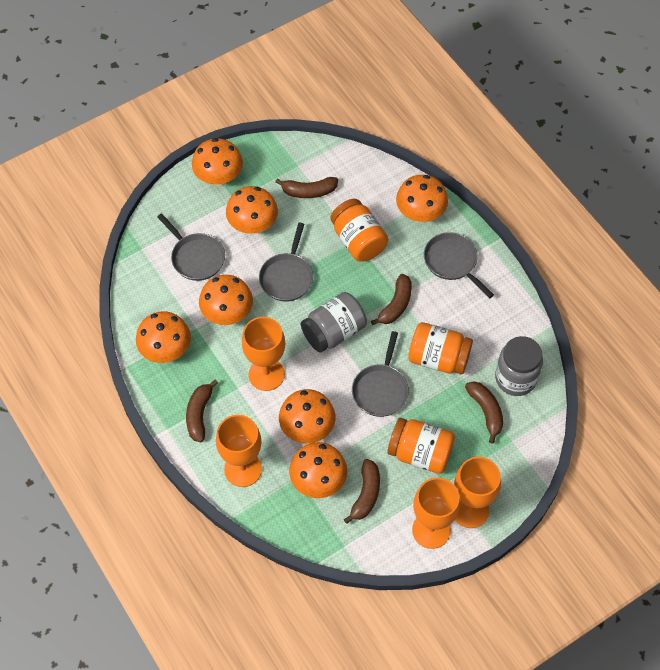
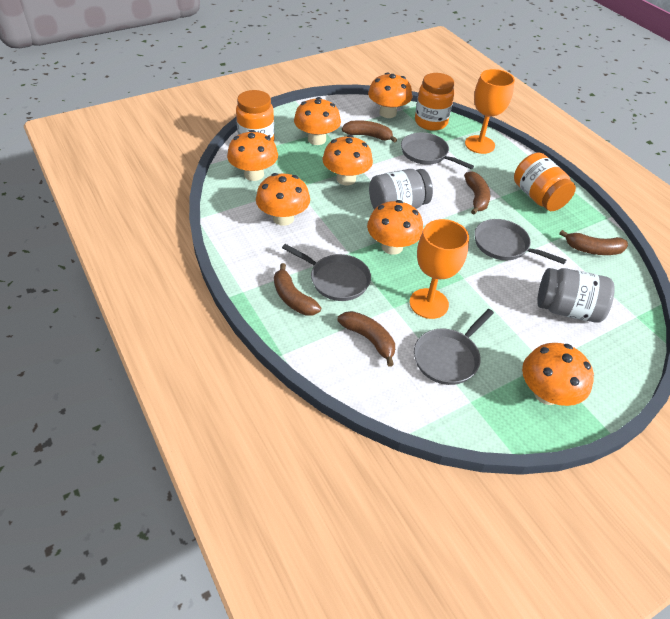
orange goblet: 4 -> 2

